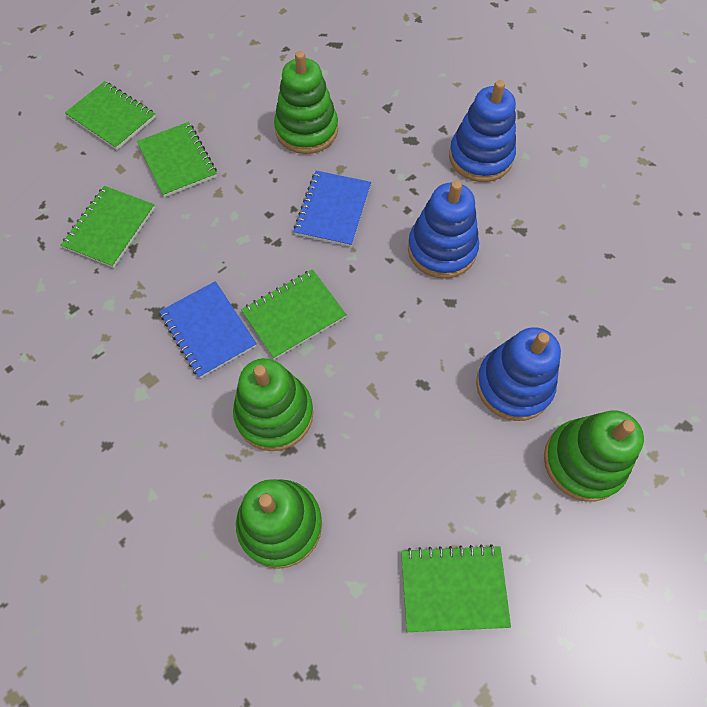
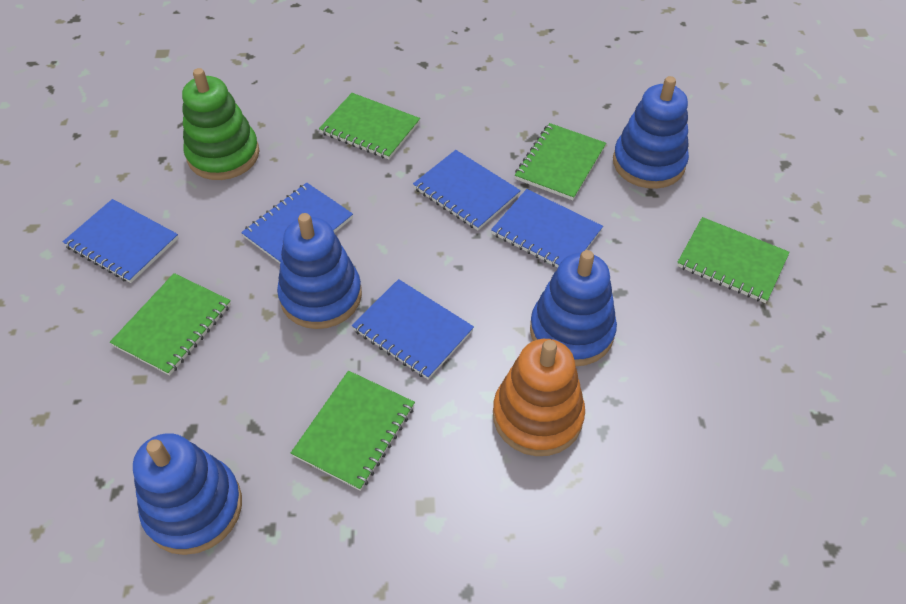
blue notebook: 2 -> 5
blue stacking toy: 3 -> 4
green stacking toy: 4 -> 1
orange stacking toy: 0 -> 1

